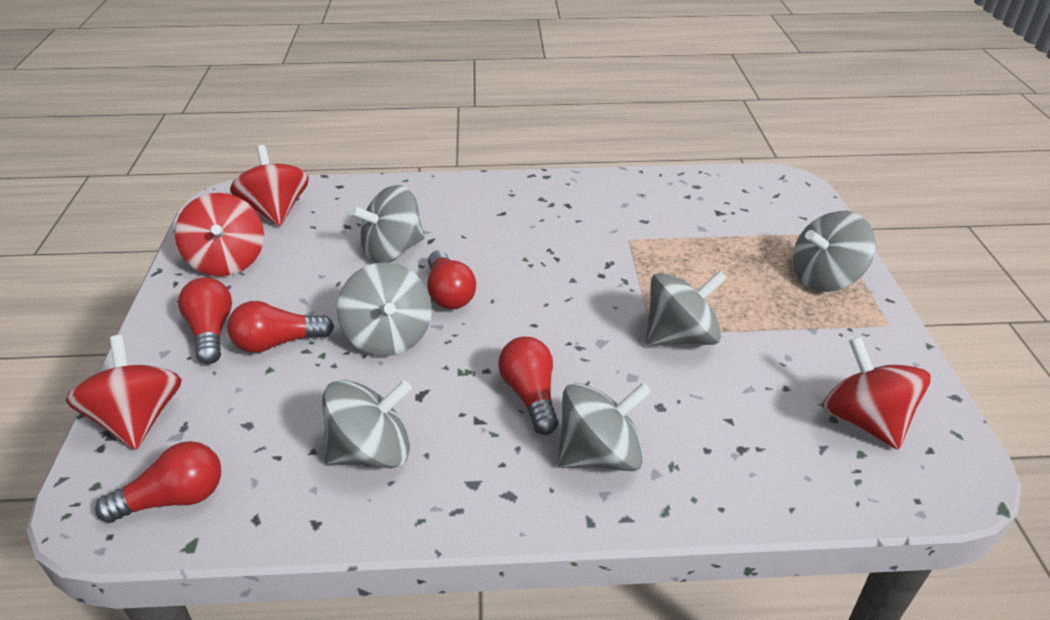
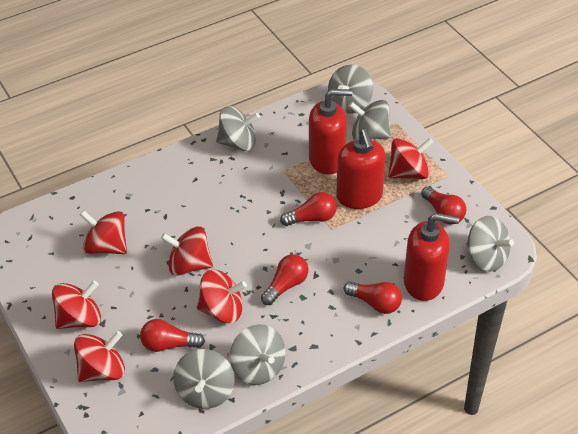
red soap dispenser: 0 -> 3
red spinning top: 4 -> 6

